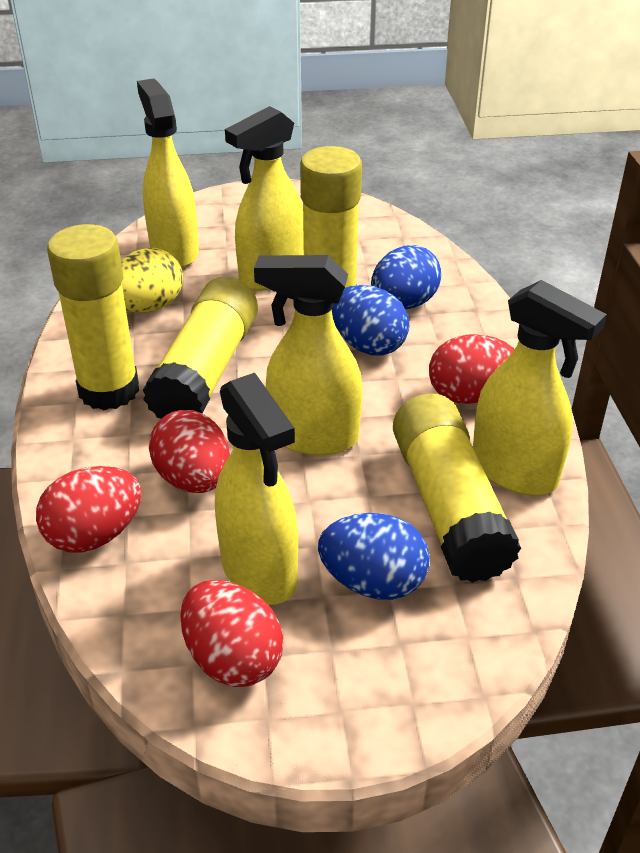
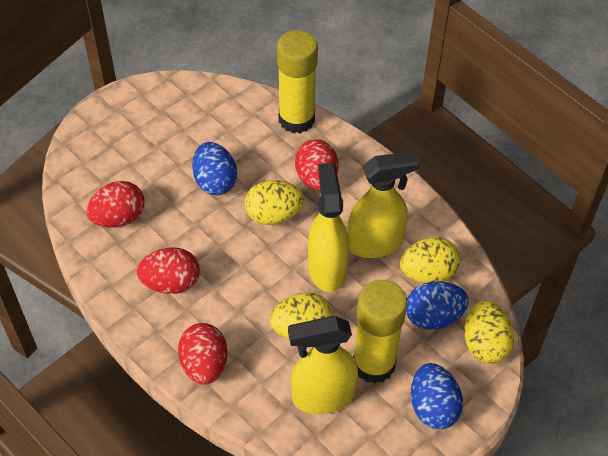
yellow egg: 1 -> 4
yellow glue stick: 4 -> 2
yellow spray bottle: 5 -> 3

